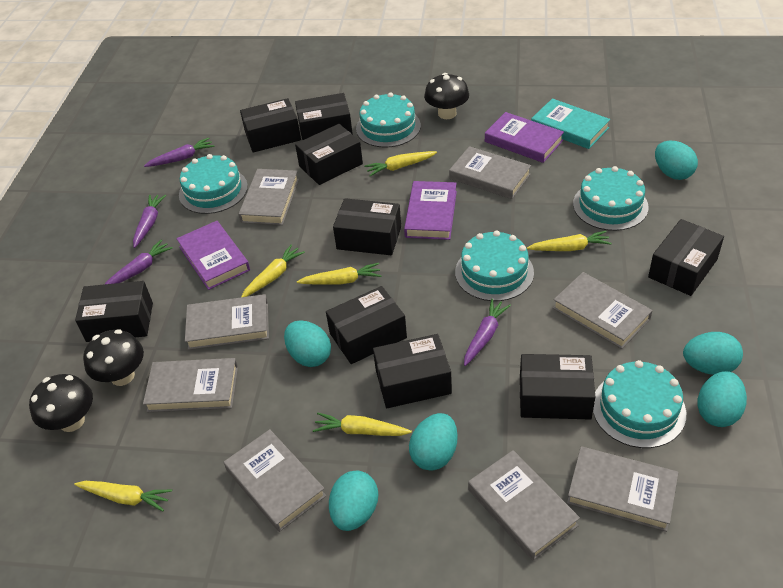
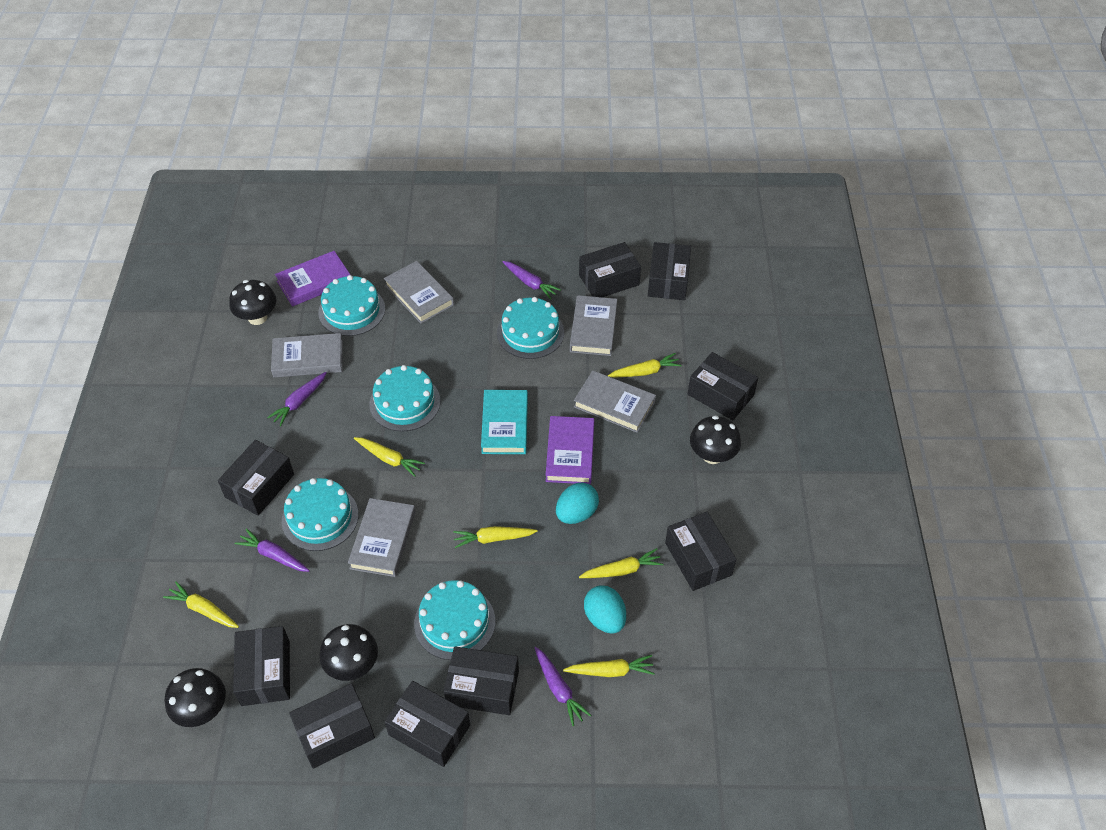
black mushroom: 3 -> 4
grey book: 8 -> 5
purple book: 3 -> 2
turquoise egg: 6 -> 2

